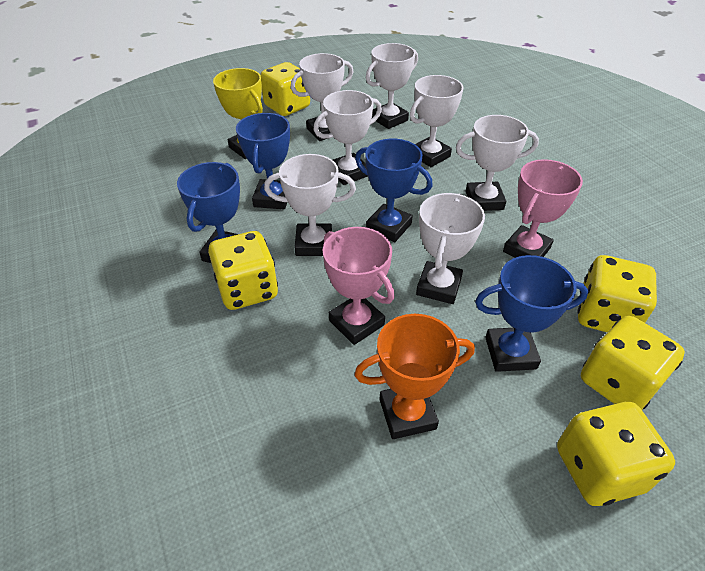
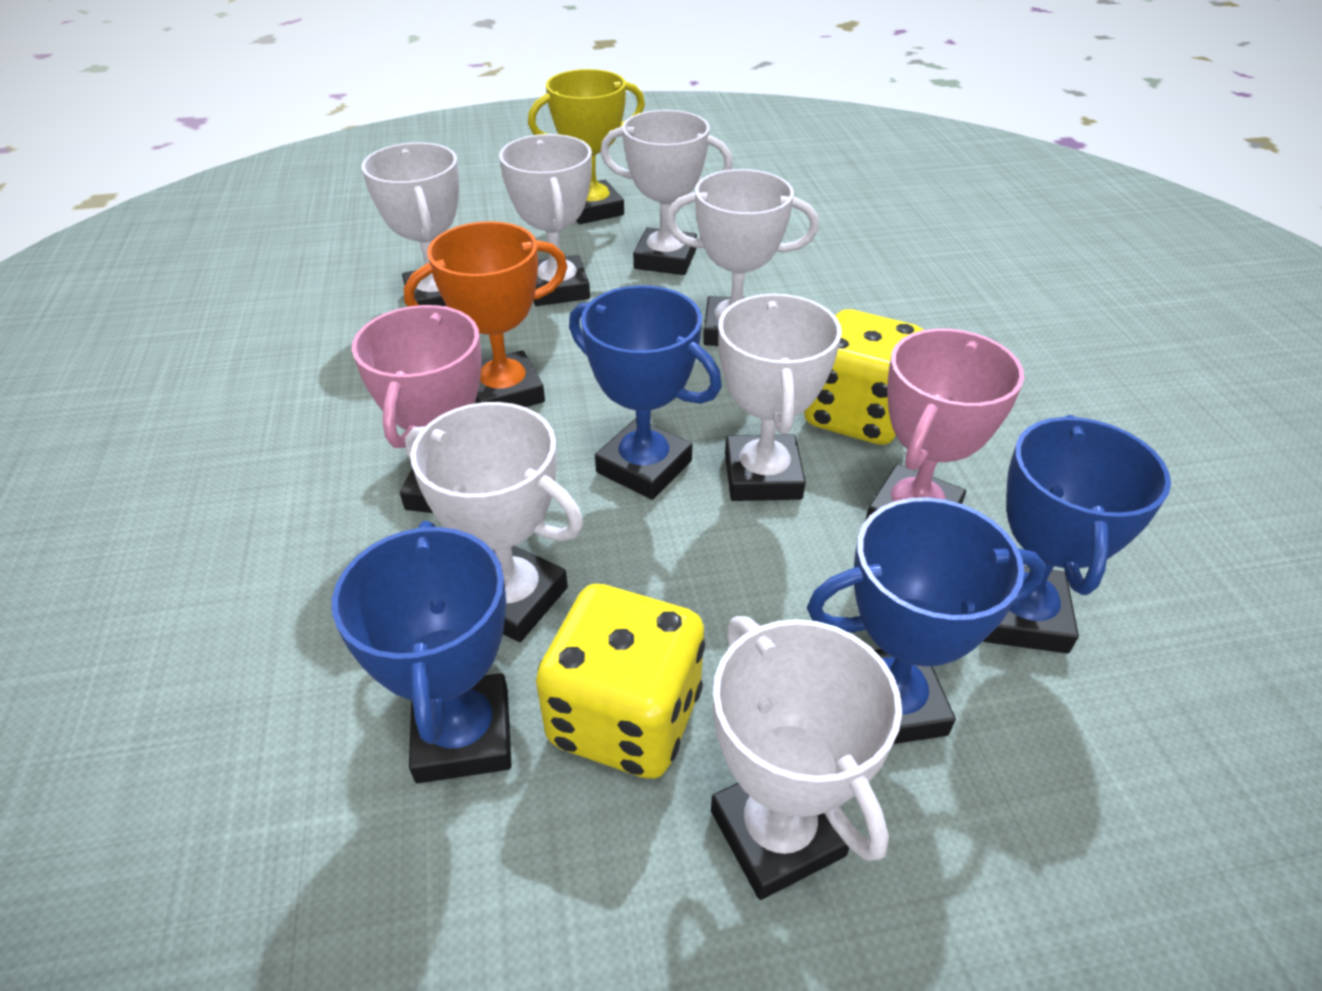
yellow dice: 5 -> 2

